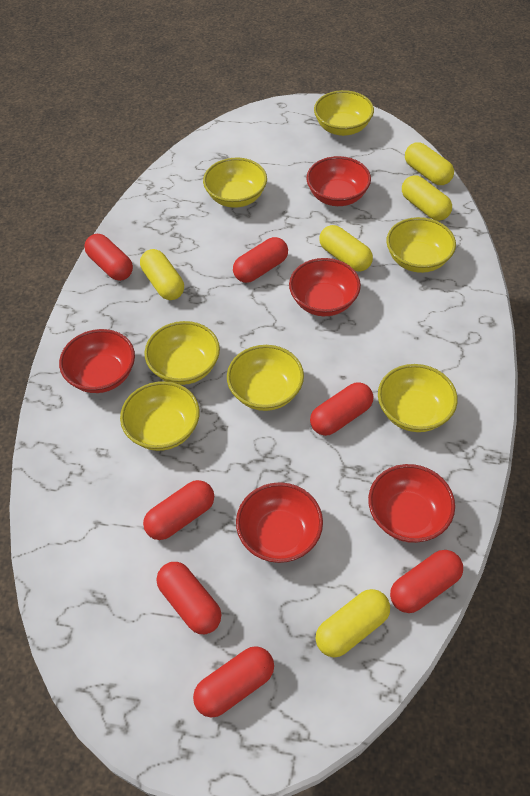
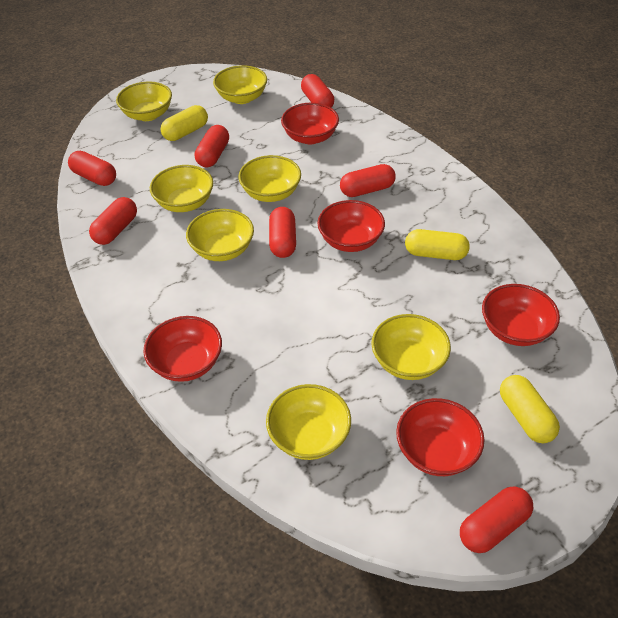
yellow capsule: 5 -> 3

